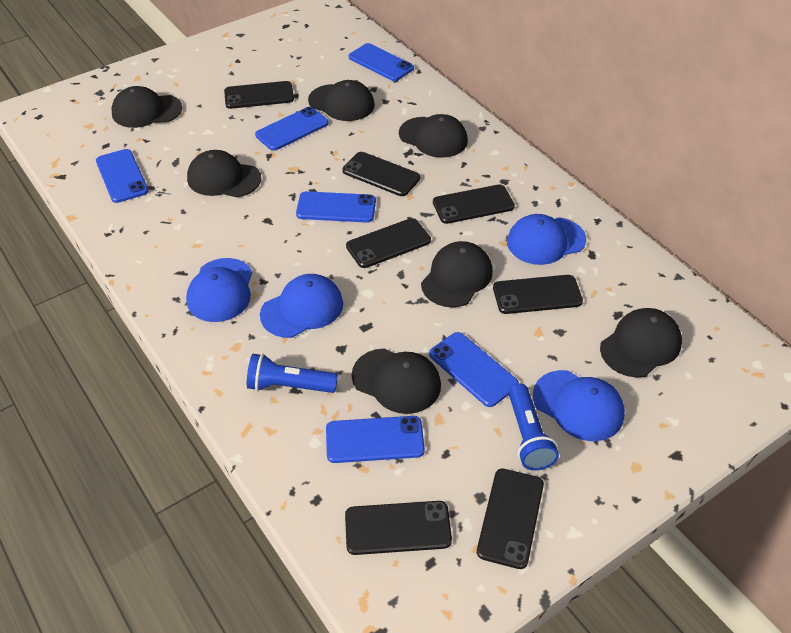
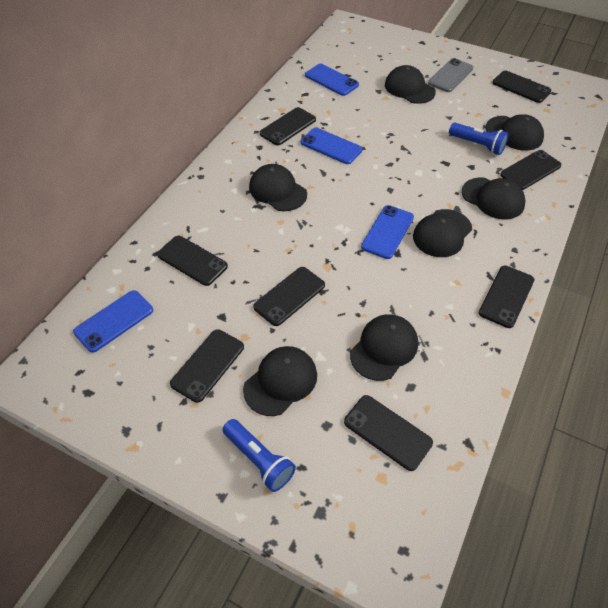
black phone: 7 -> 8
blue cap: 4 -> 0
blue phone: 6 -> 4
grey phone: 0 -> 1

